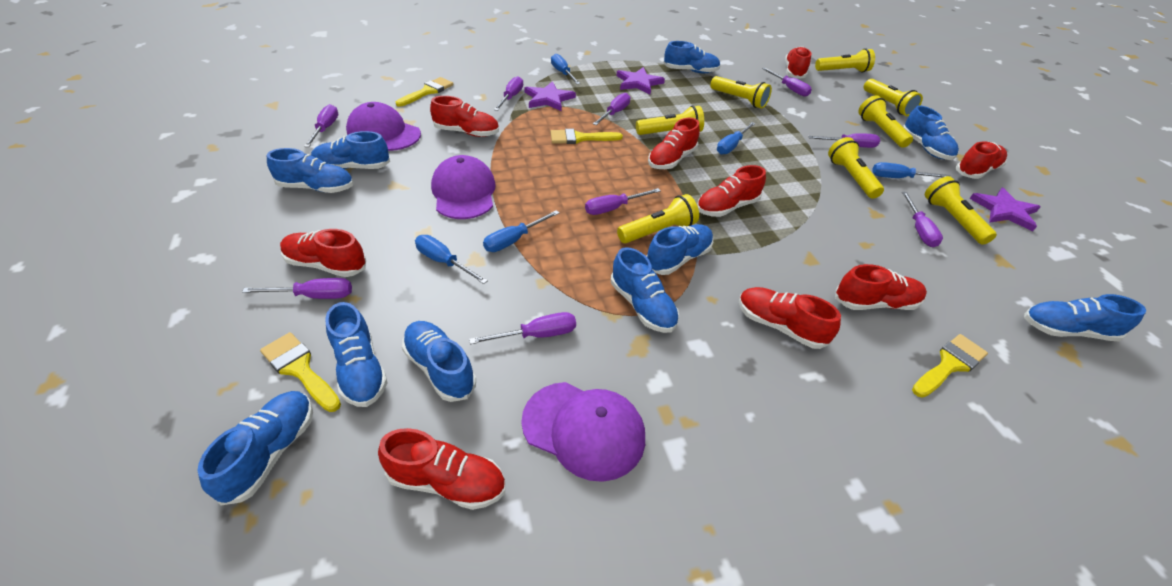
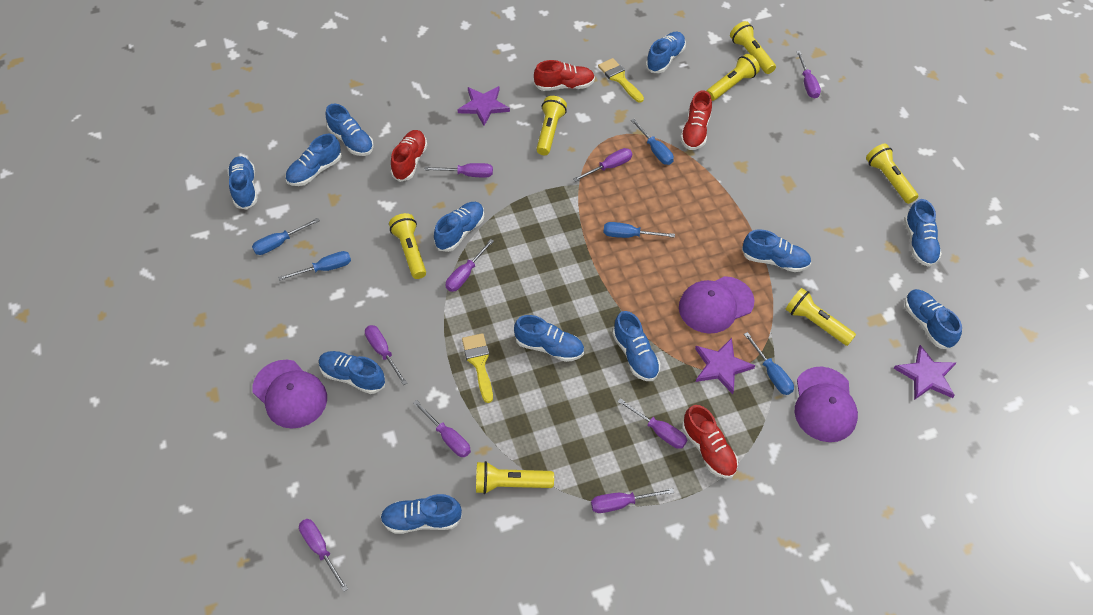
blue shoe: 10 -> 12
red shoe: 9 -> 4
yellow brush: 4 -> 2
yellow flashlight: 8 -> 7

